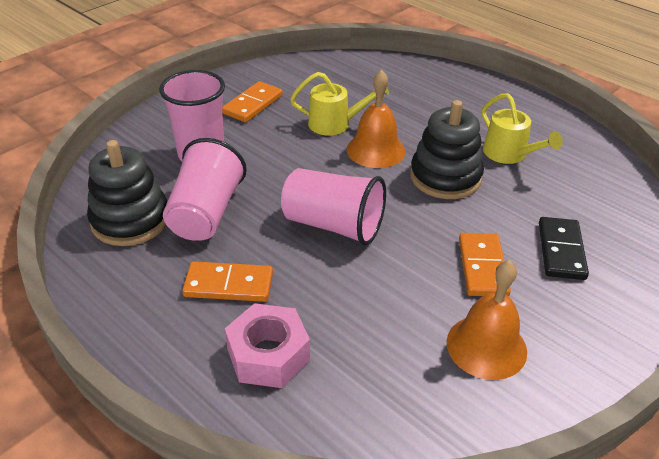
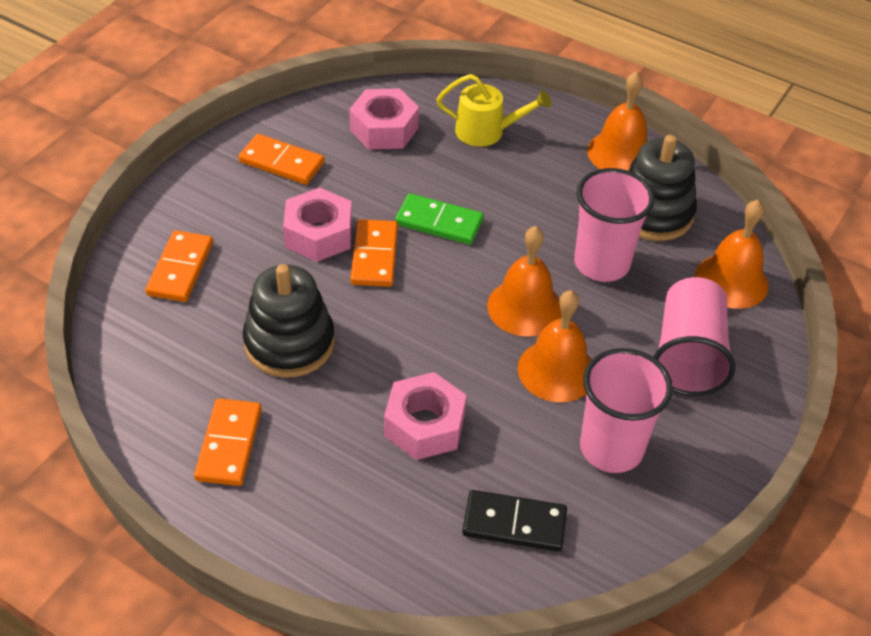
green domino: 0 -> 1
orange bell: 2 -> 4
orange domino: 3 -> 4
pink nut: 1 -> 3
yellow watering can: 2 -> 1

